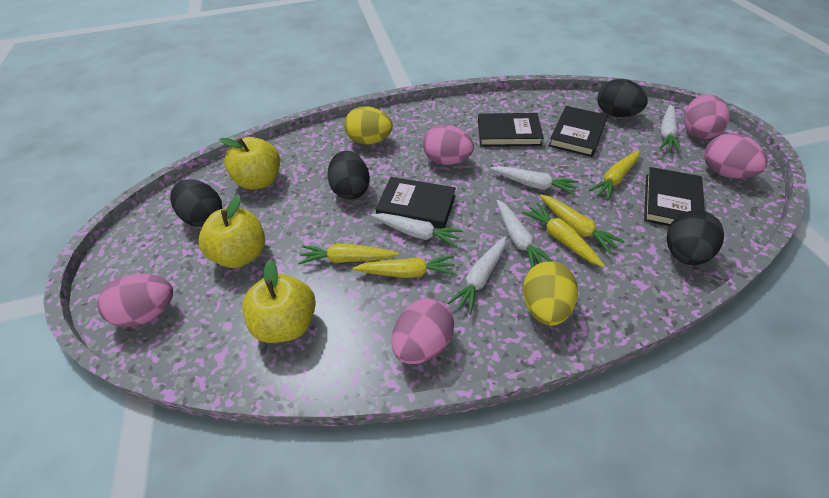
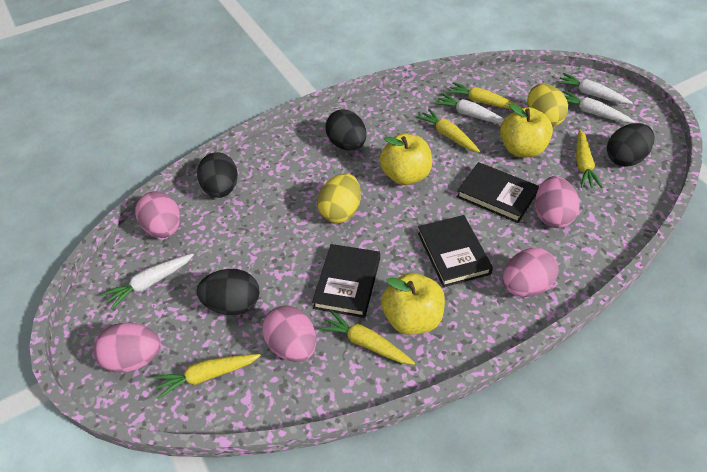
black book: 4 -> 3
white carrot: 5 -> 4

